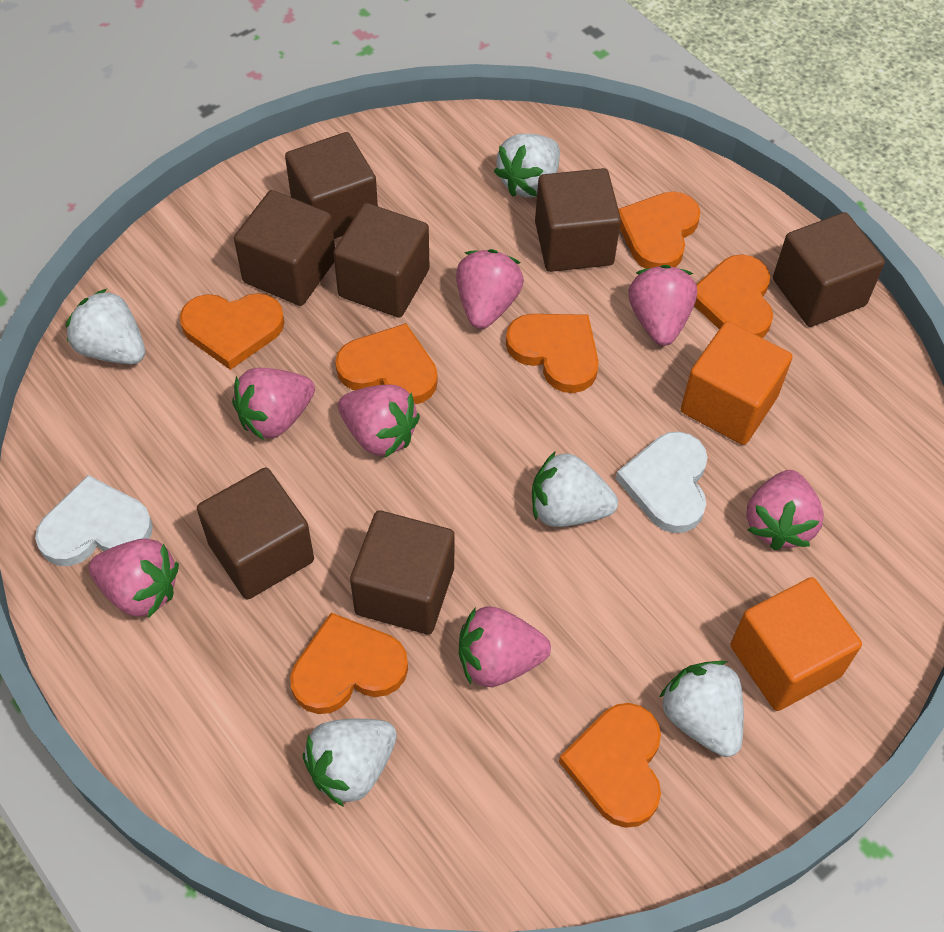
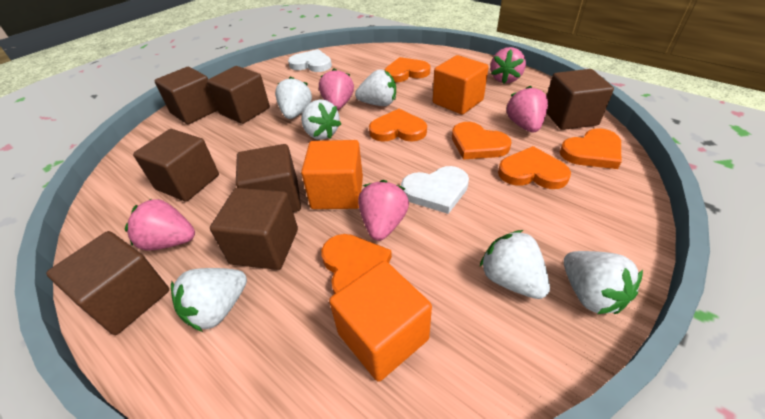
orange cube: 2 -> 3
orange heart: 7 -> 6
pink strawberry: 7 -> 5
white strawberry: 5 -> 6

